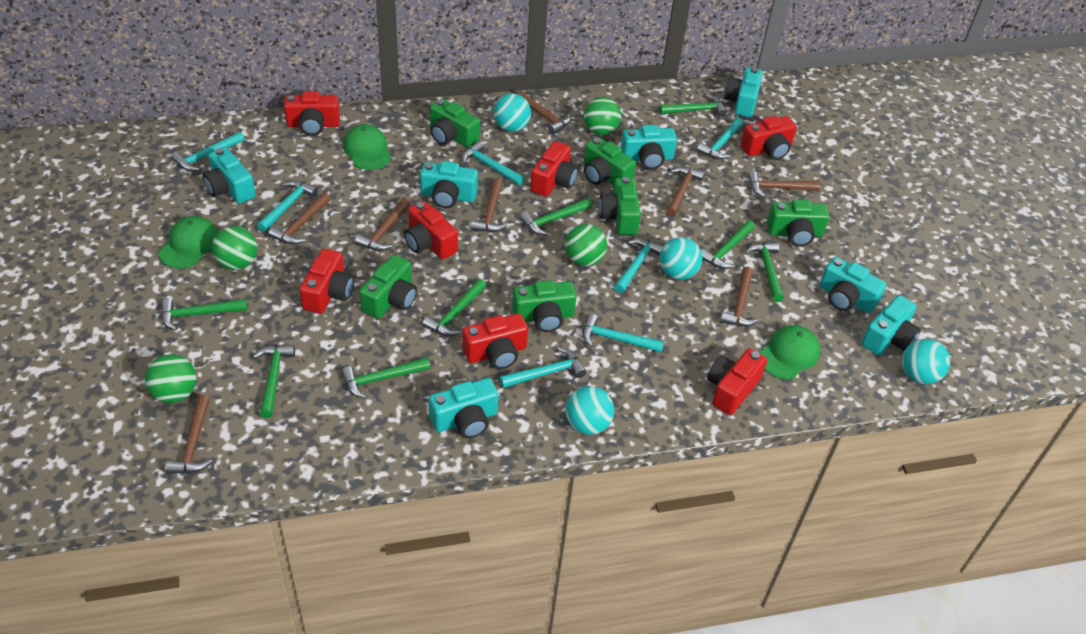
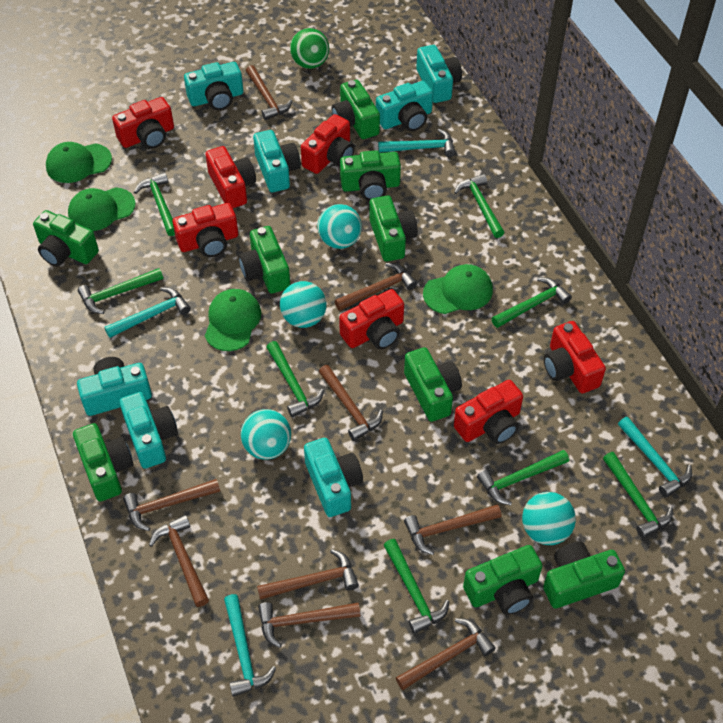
brown hammer: 8 -> 9
green ball: 4 -> 1
green camera: 6 -> 9
green cap: 3 -> 4
turquoise hammer: 7 -> 4

